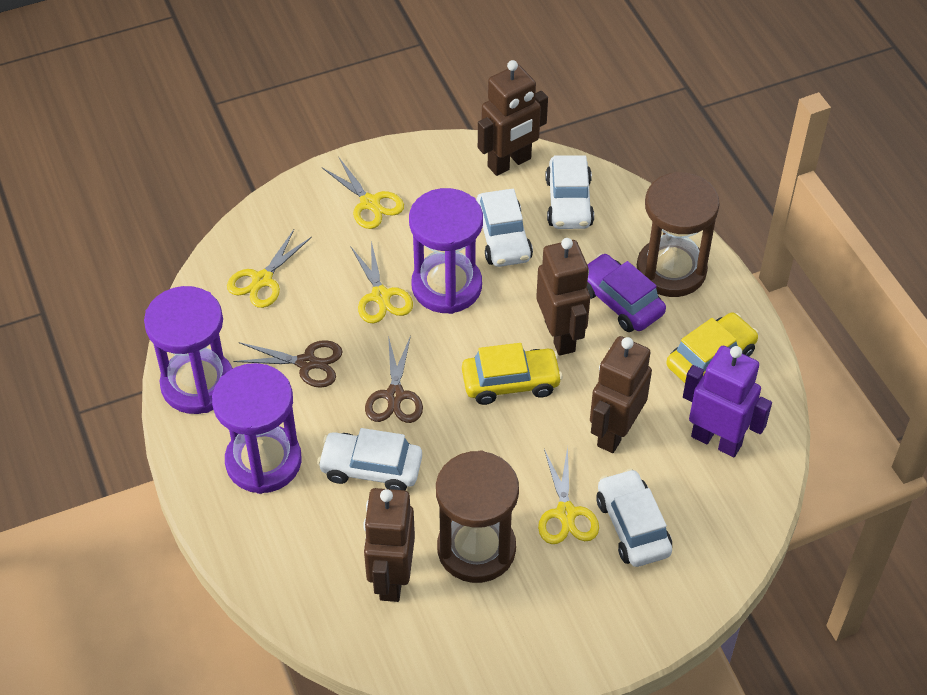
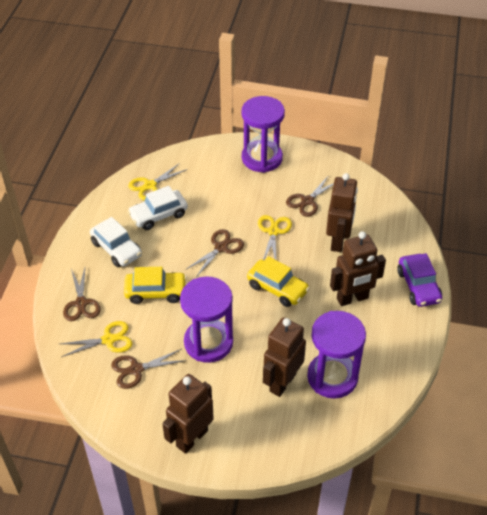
brown hourglass: 2 -> 0
brown scissors: 2 -> 4
purple robot: 1 -> 0
white car: 4 -> 2
yellow scissors: 4 -> 3

